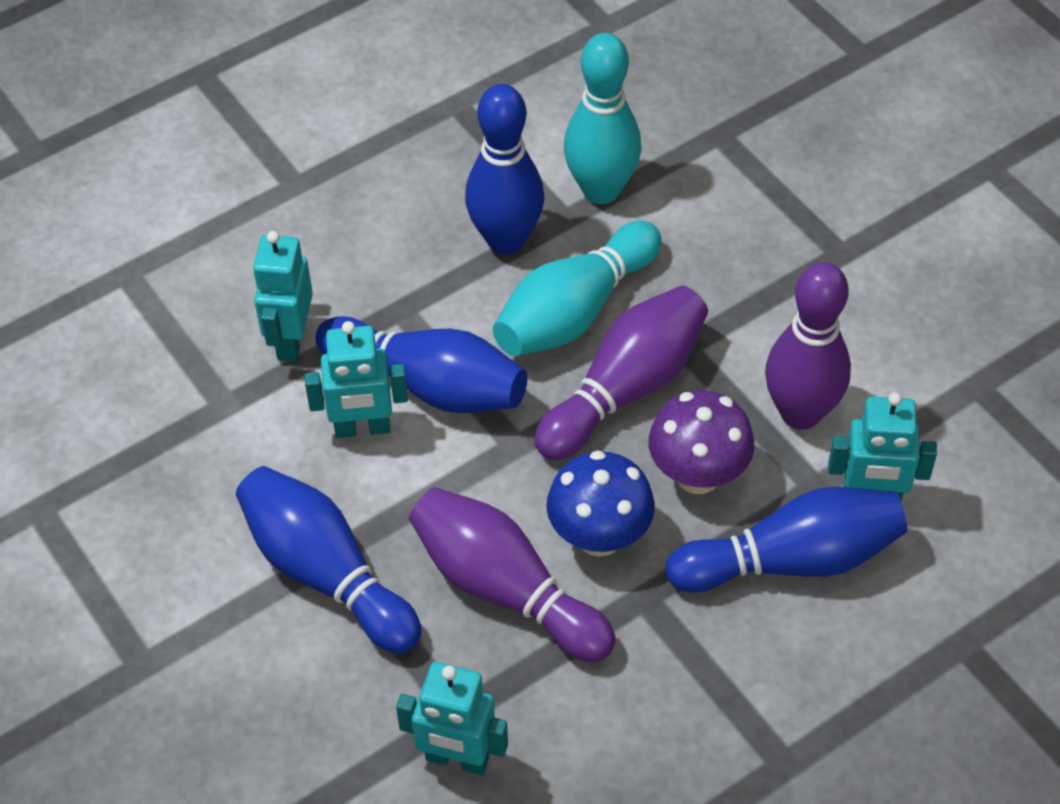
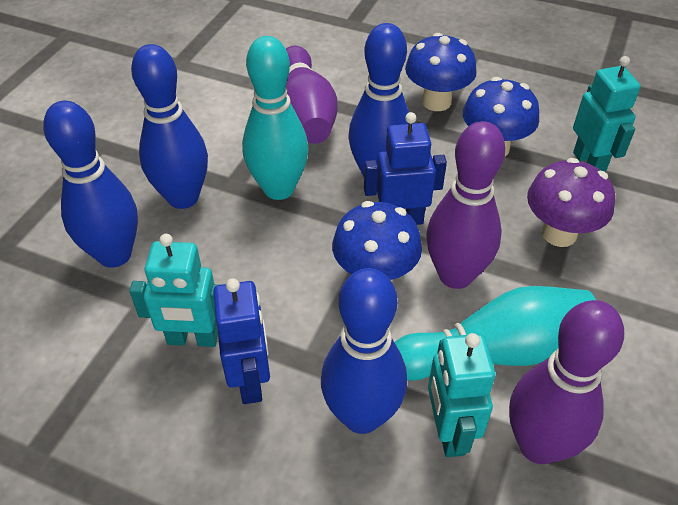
blue mushroom: 1 -> 3
blue robot: 0 -> 2
turquoise robot: 4 -> 3

